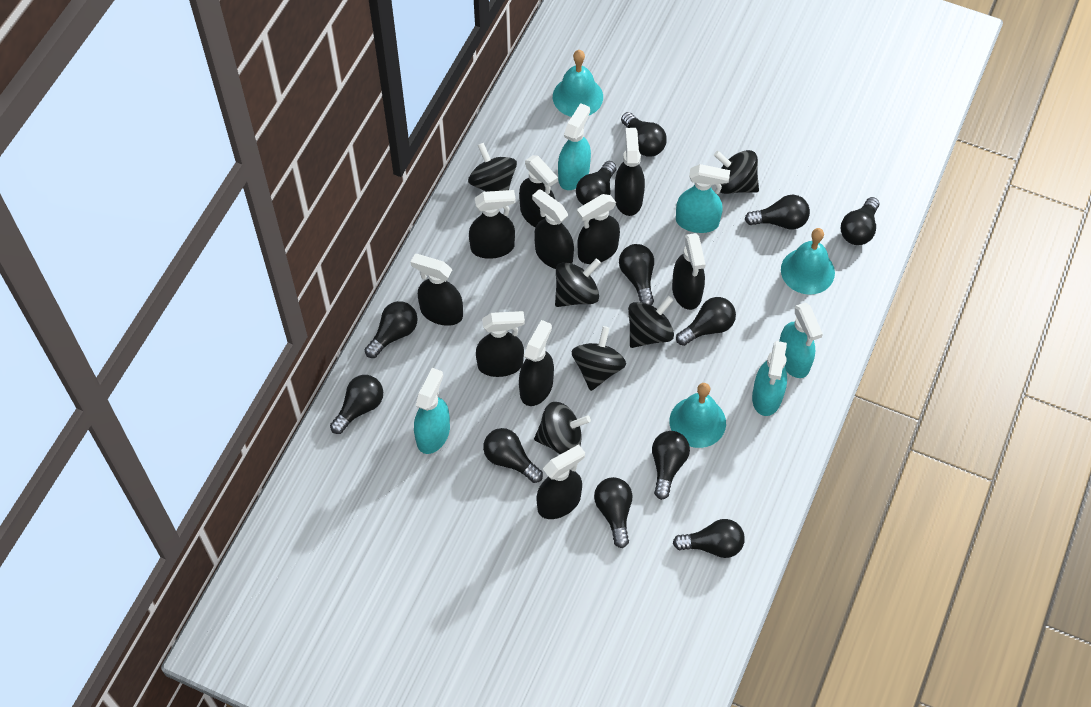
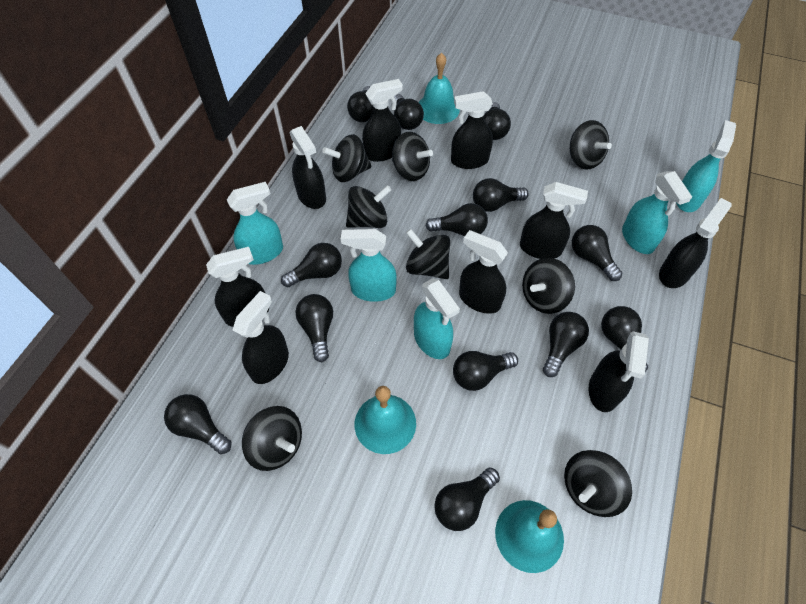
black light bulb: 12 -> 13
black spinning top: 6 -> 8
black spray bottle: 10 -> 9

